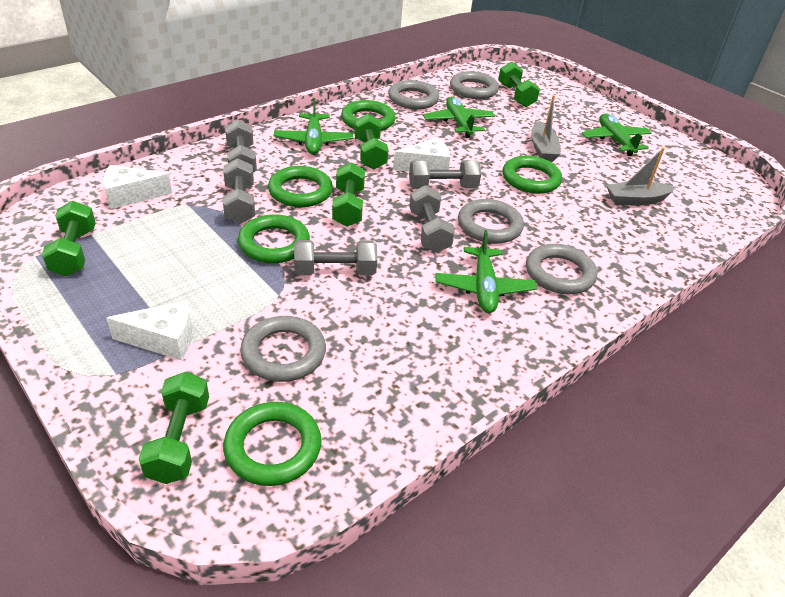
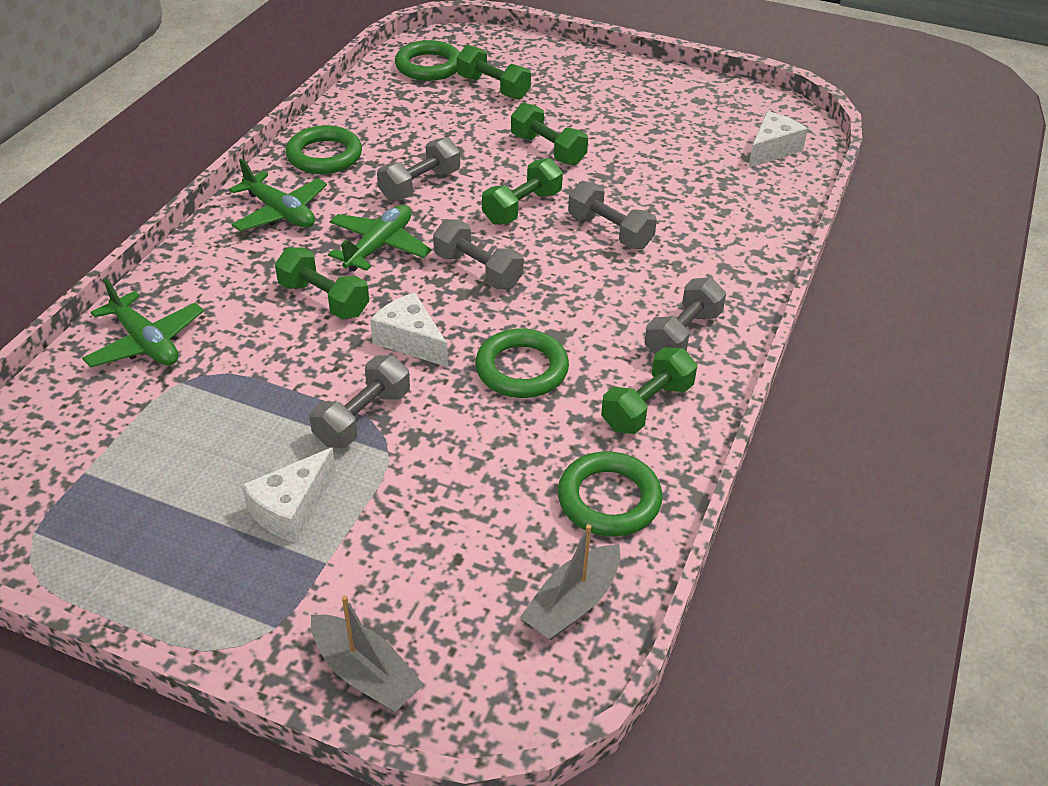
green plane: 4 -> 3
green ring: 5 -> 4
grey ring: 5 -> 0

